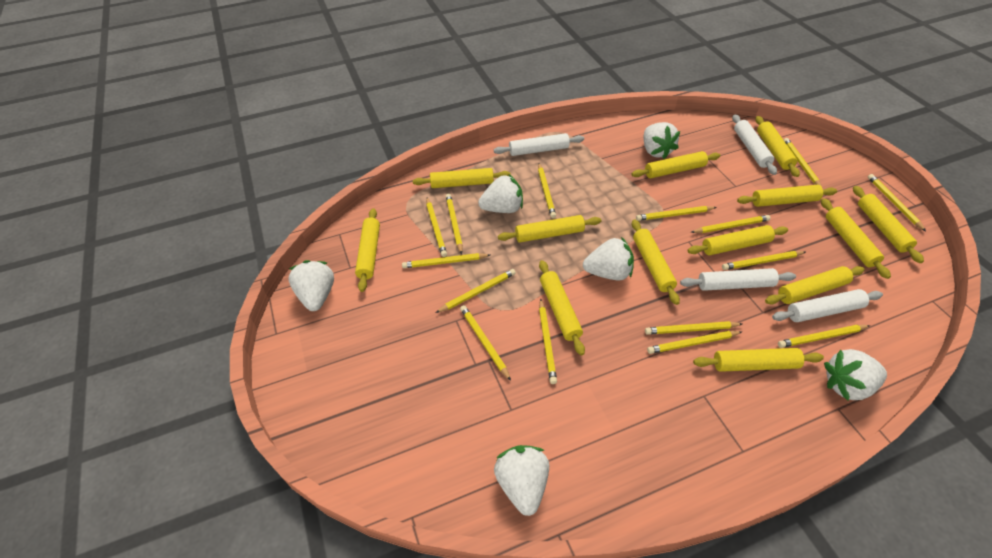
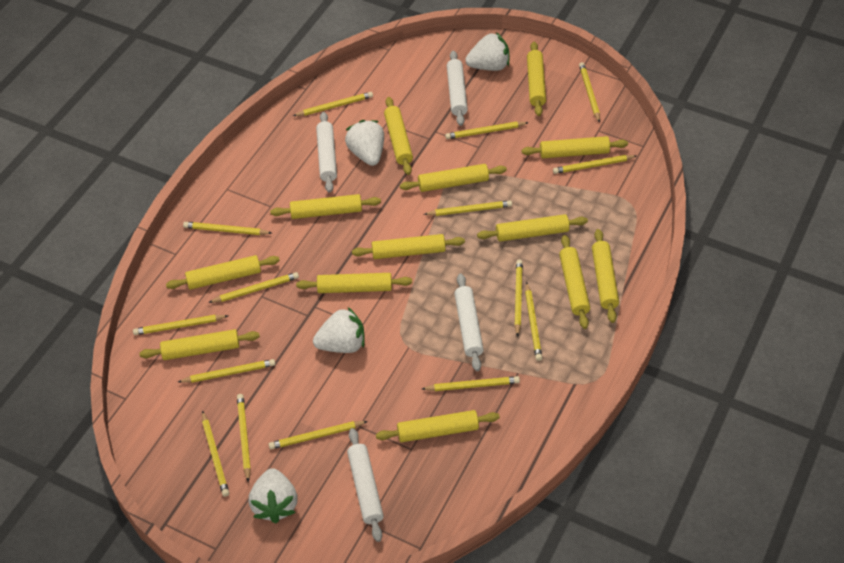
white strawberry: 6 -> 4

